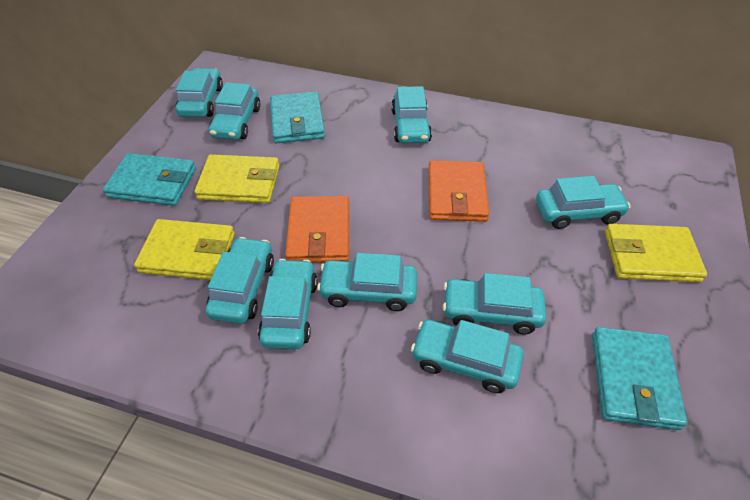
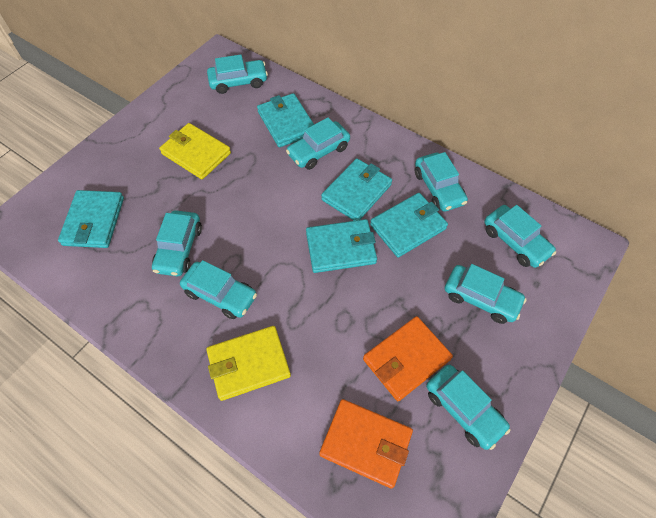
turquoise car: 9 -> 8
turquoise wallet: 3 -> 5
yellow wallet: 3 -> 2

